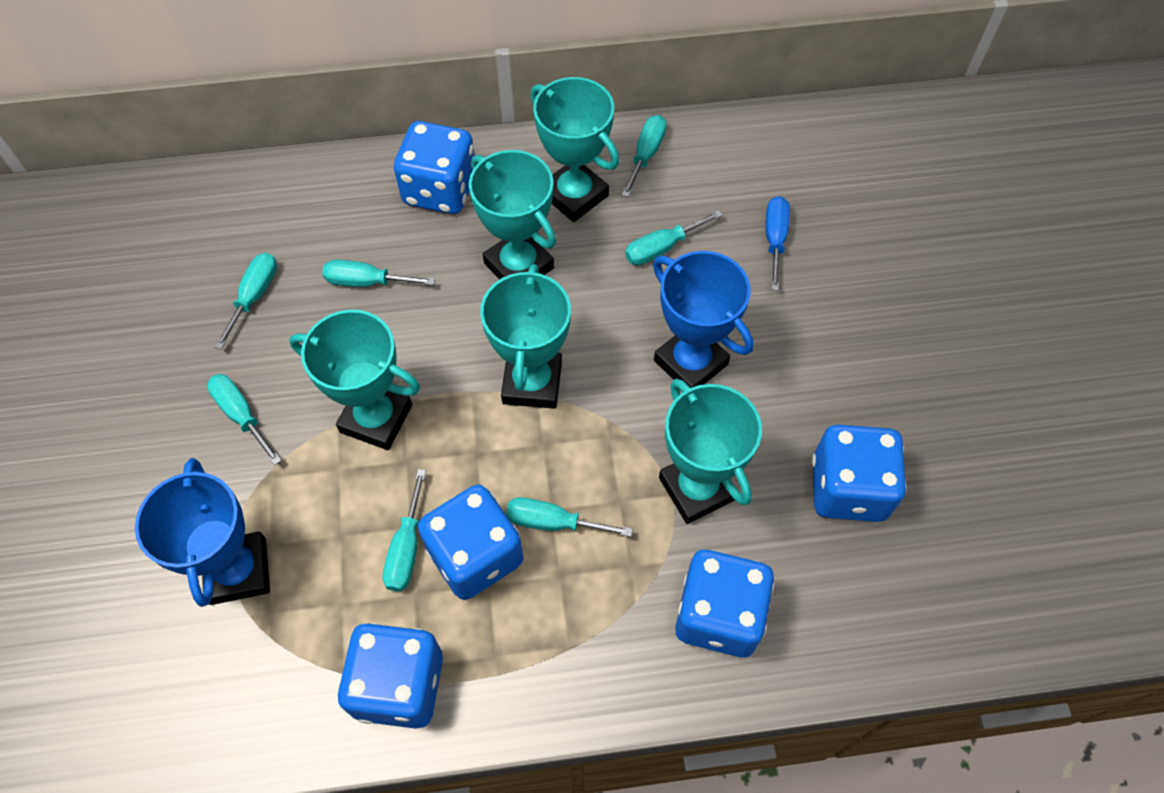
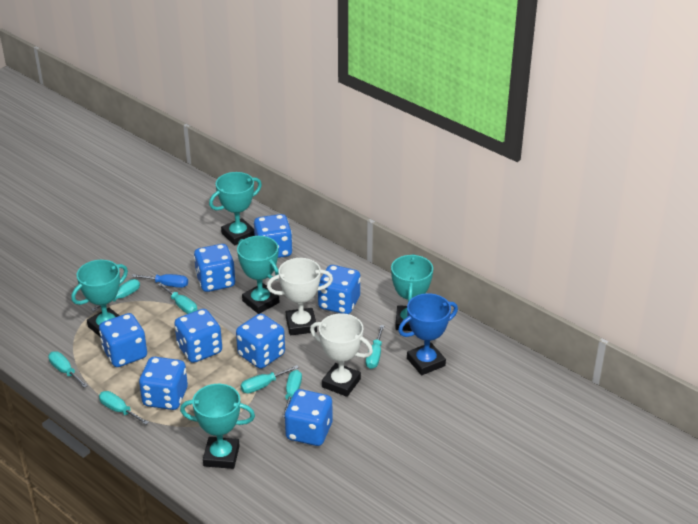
blue dice: 5 -> 8
blue trophy: 2 -> 1
white trophy: 0 -> 2

